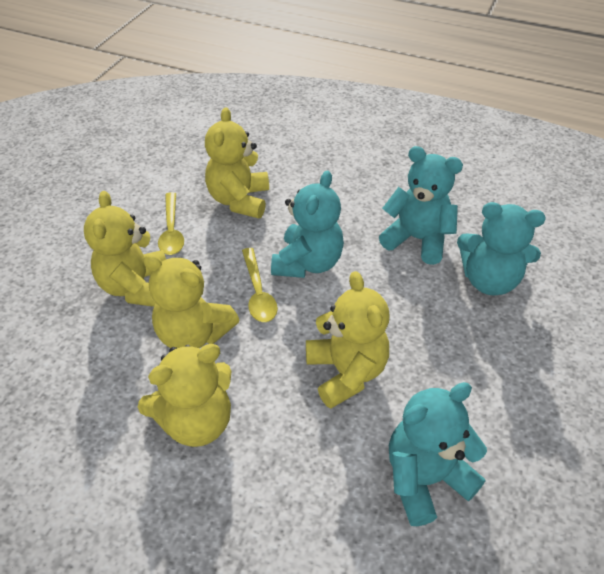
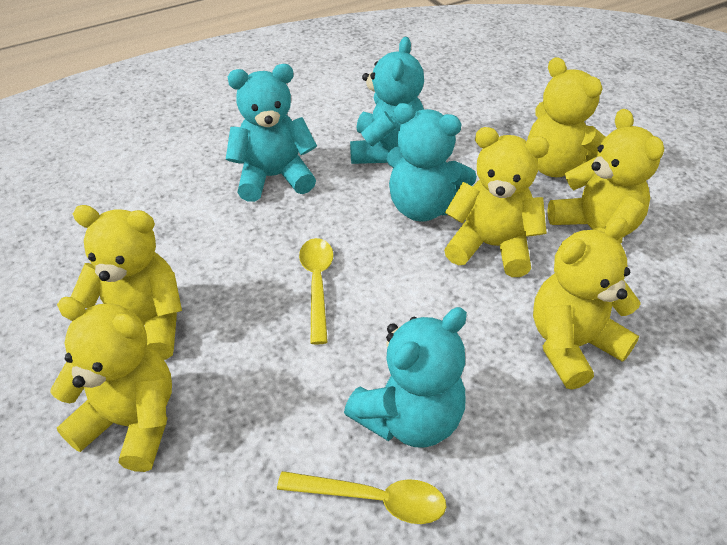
yellow teddy bear: 5 -> 6

